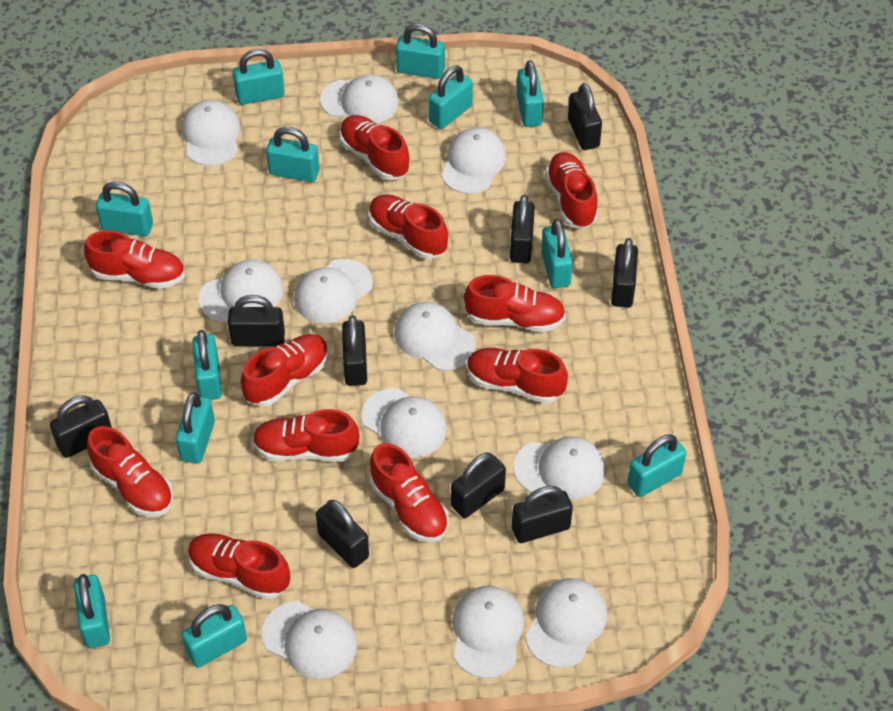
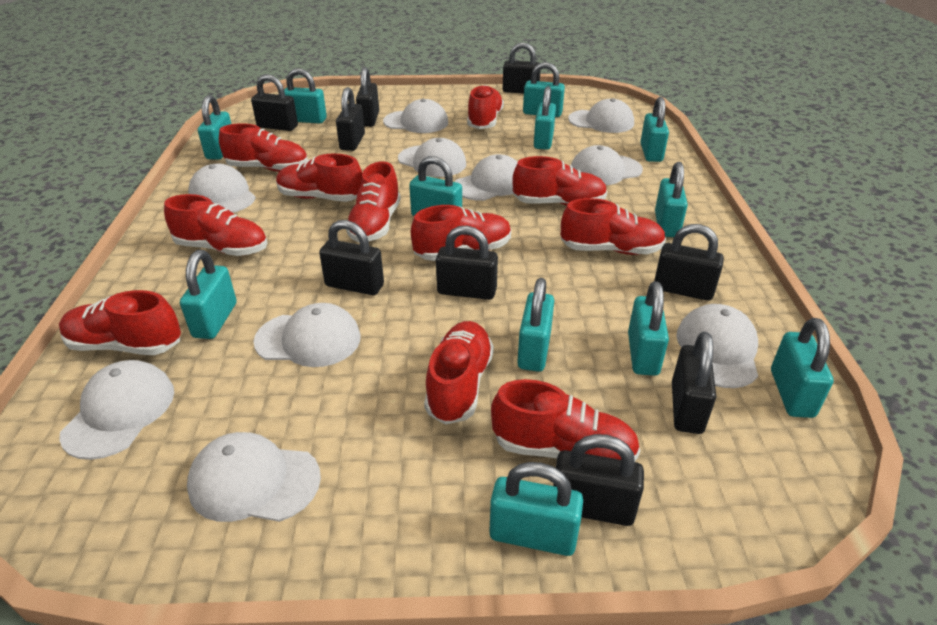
white cap: 11 -> 10

